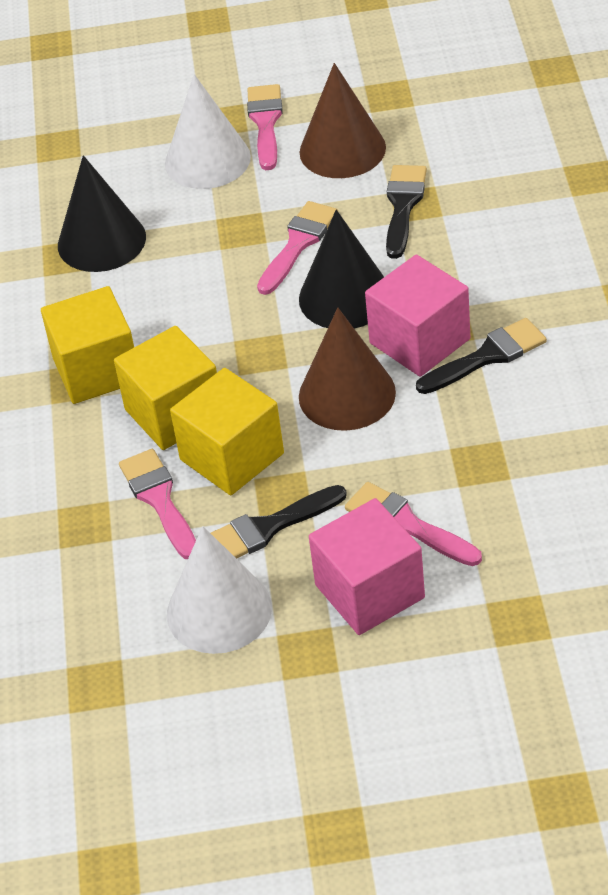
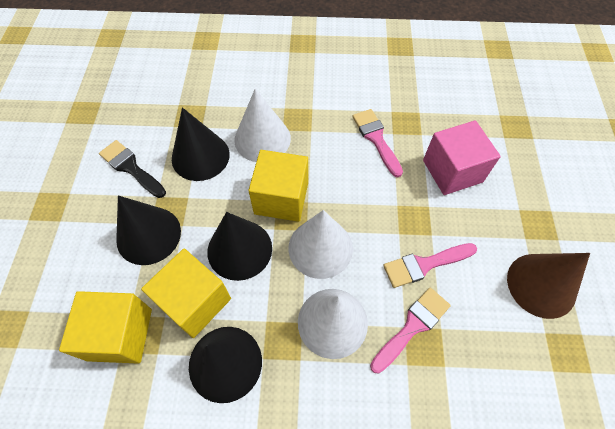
black brush: 3 -> 1
black cone: 2 -> 4
brown cone: 2 -> 1
pink brush: 4 -> 3
pink cube: 2 -> 1
white cone: 2 -> 3

